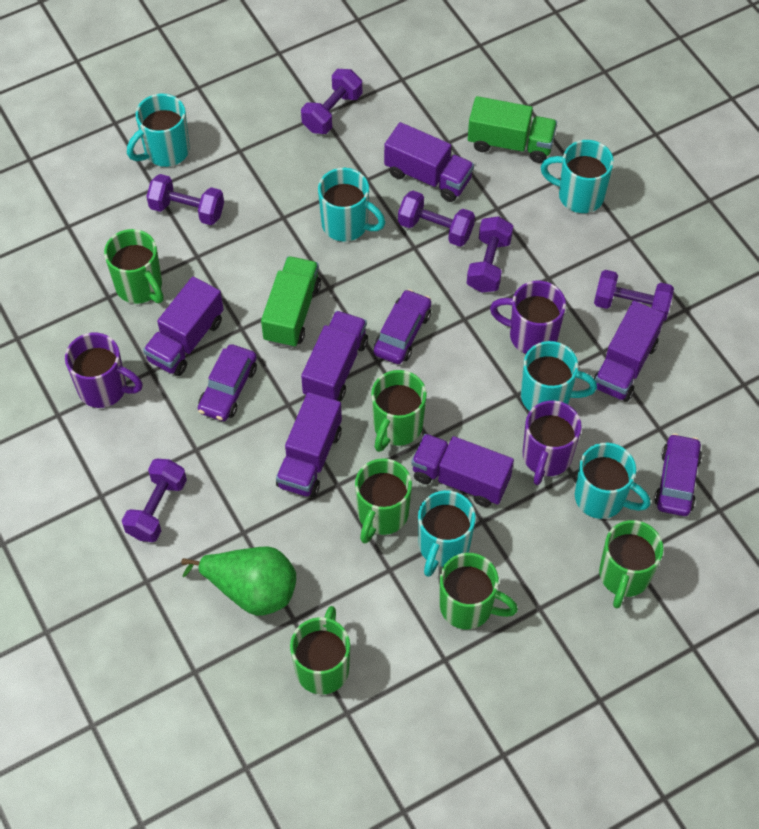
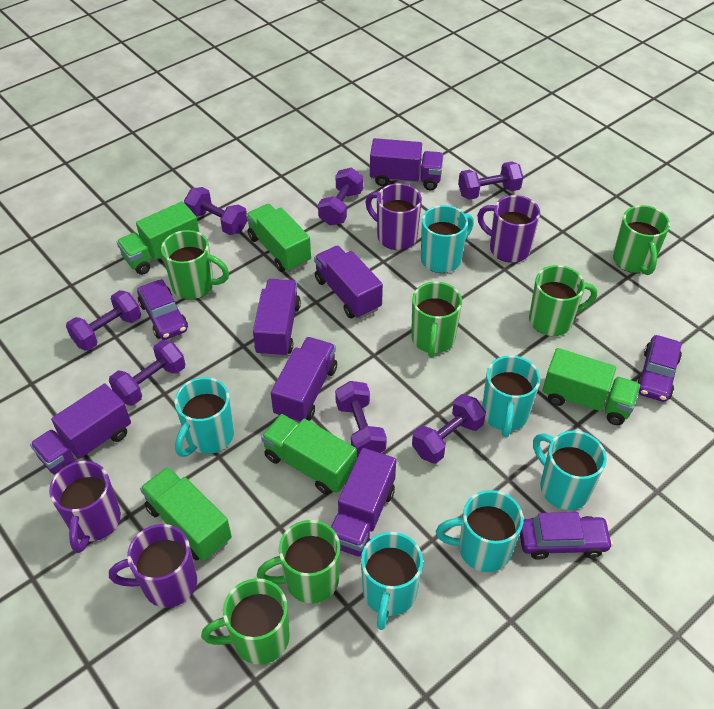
green pear: 1 -> 0
green truck: 2 -> 5
purple dumbbell: 6 -> 7
purple mug: 3 -> 4

